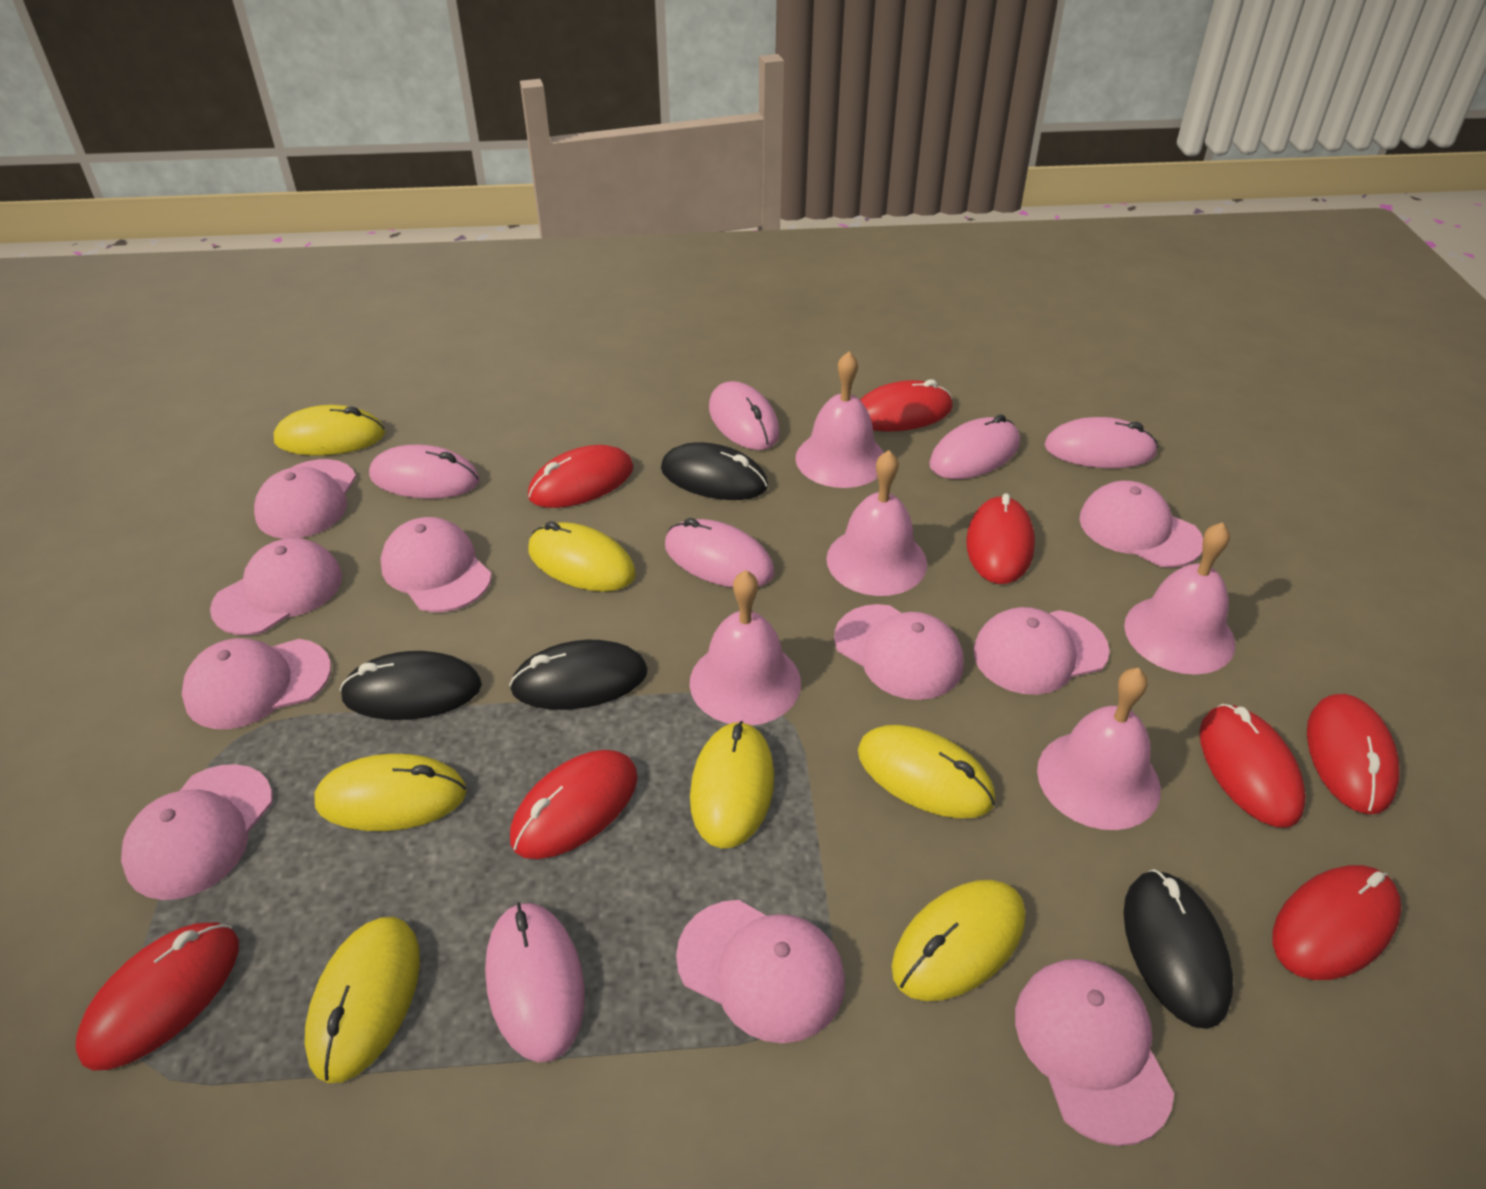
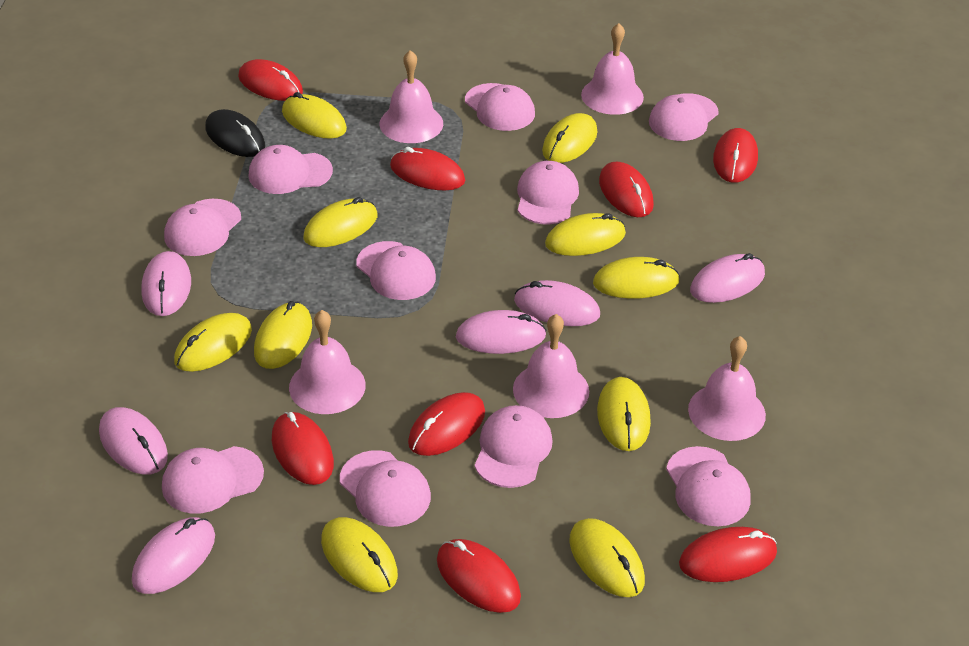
black mouse: 4 -> 1
yellow mouse: 7 -> 10

